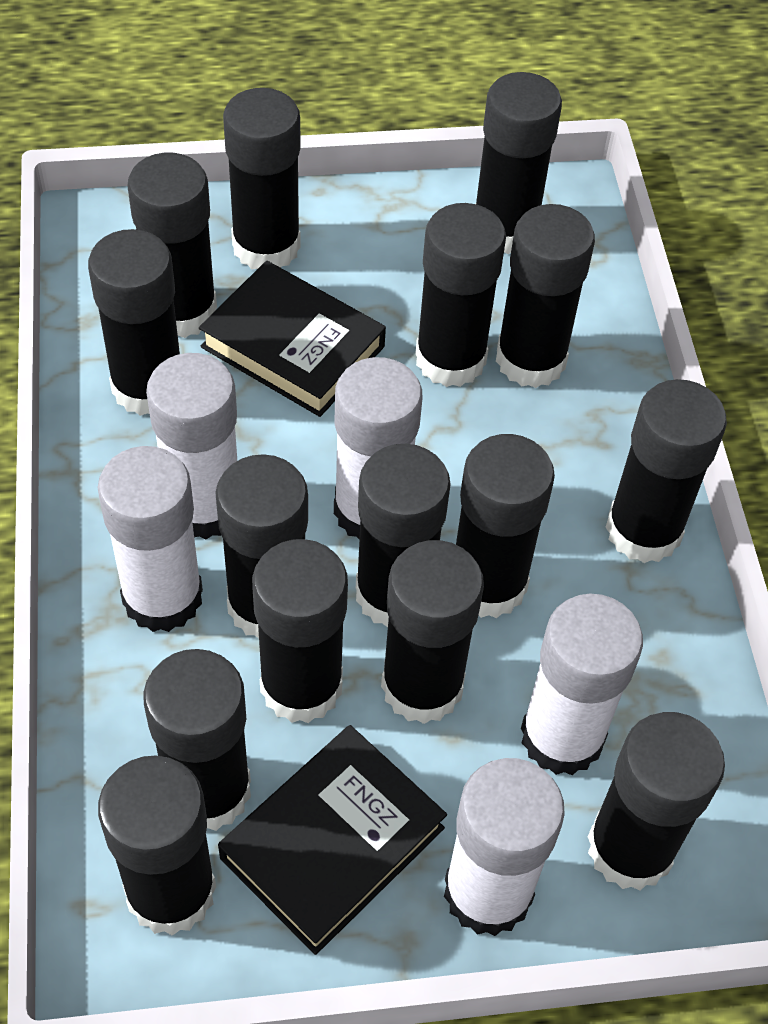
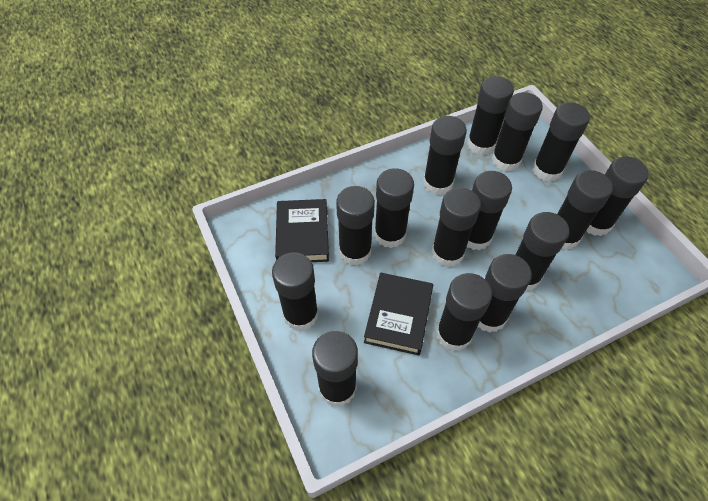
white glue stick: 5 -> 0

